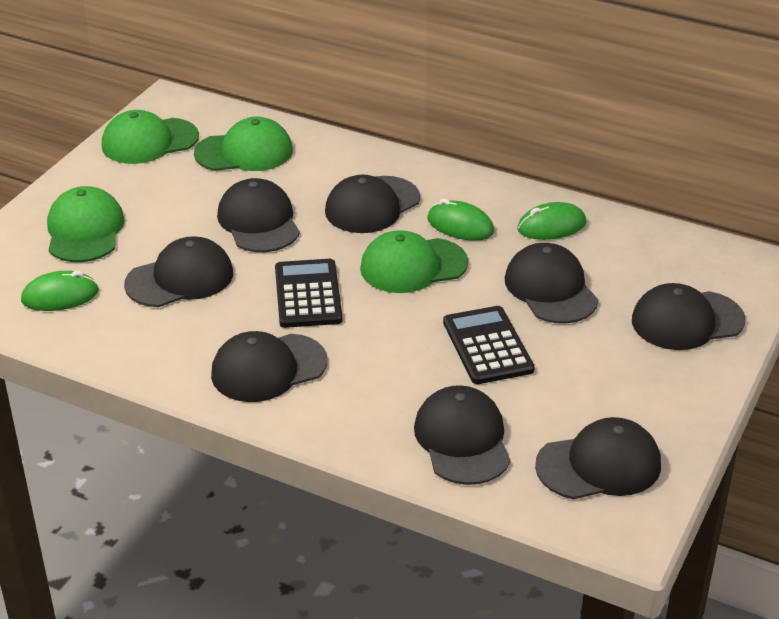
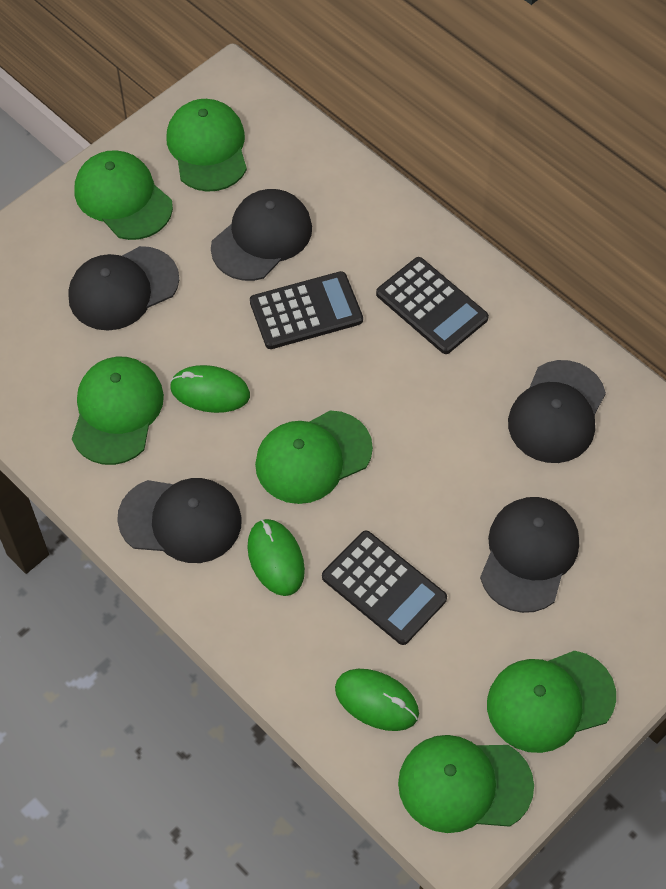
black calculator: 2 -> 3
black cap: 8 -> 5
green cap: 4 -> 6

